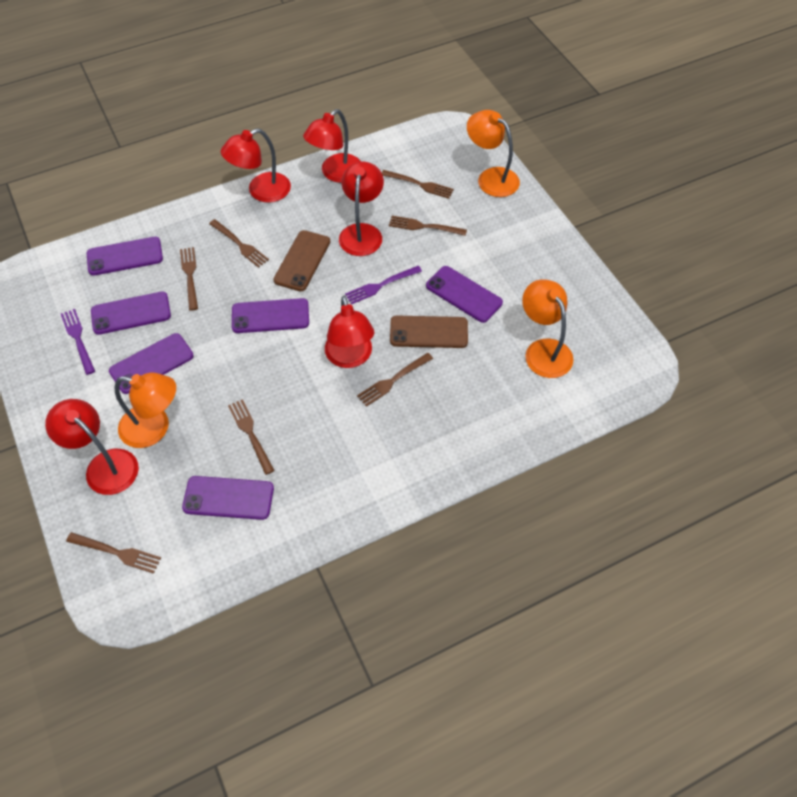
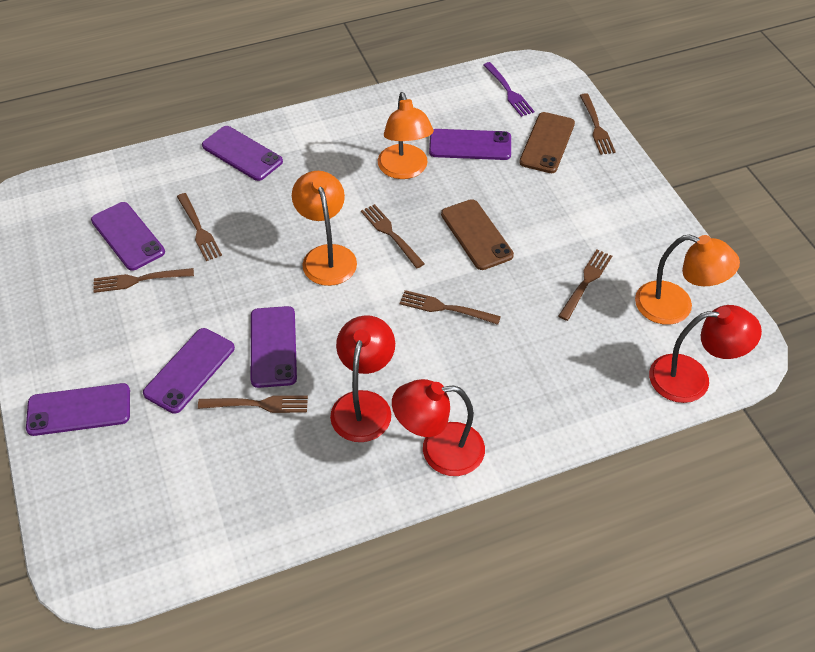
purple fork: 2 -> 1
red lamp: 5 -> 3

